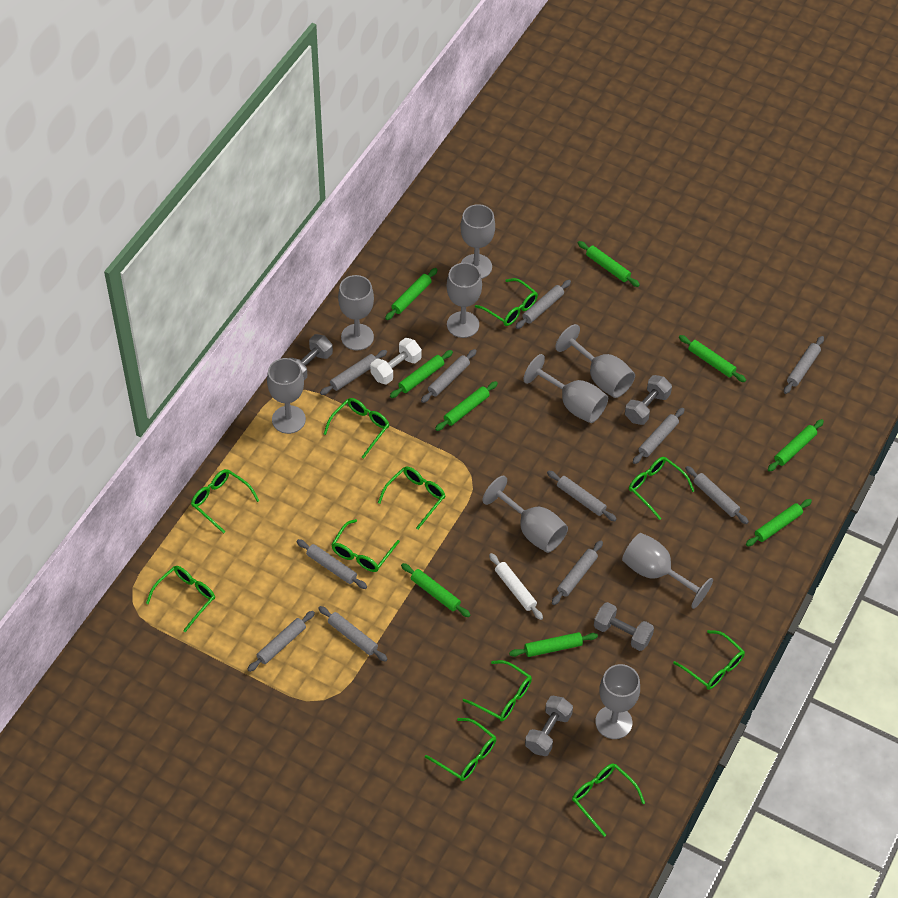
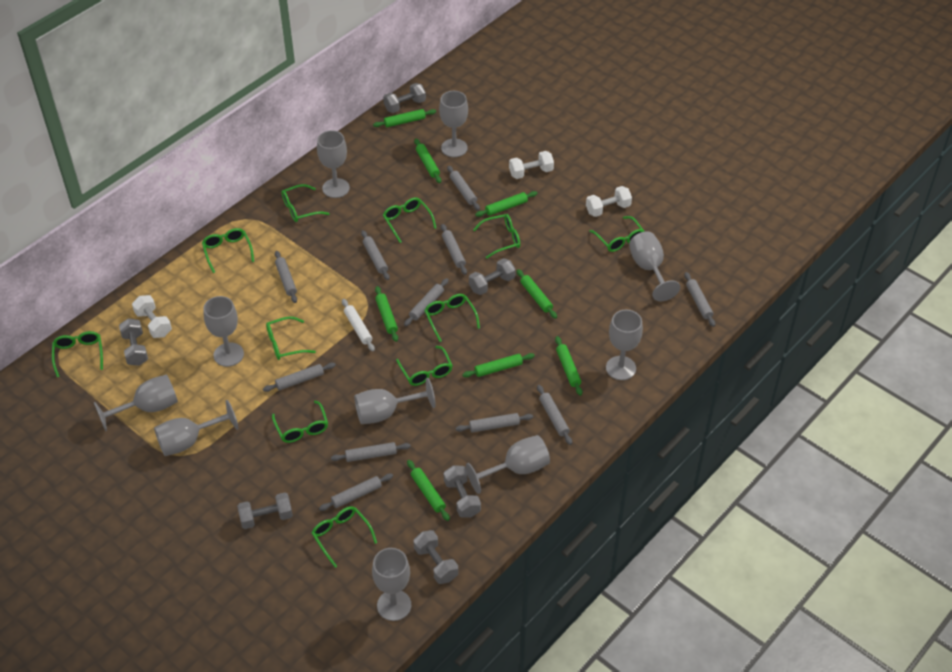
green rolling pin: 9 -> 8
grey dumbbell: 4 -> 6
grey goblet: 9 -> 10
white dumbbell: 1 -> 3

